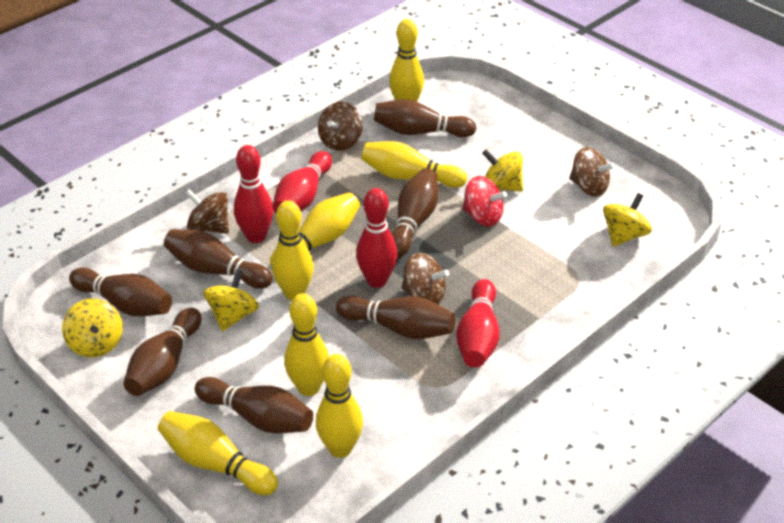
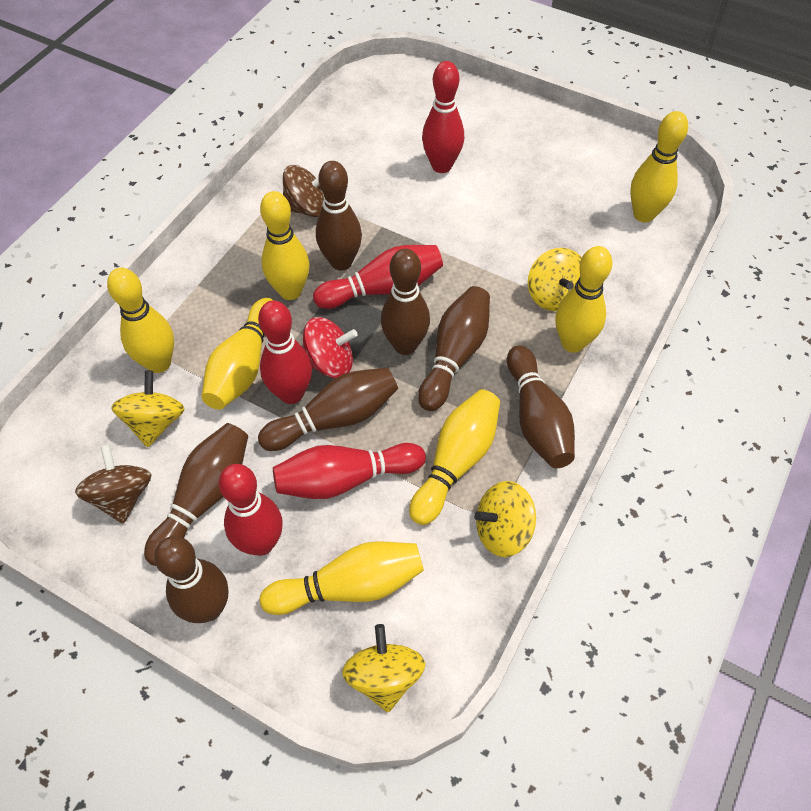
brown spinning top: 4 -> 2
red bowling pin: 4 -> 5

